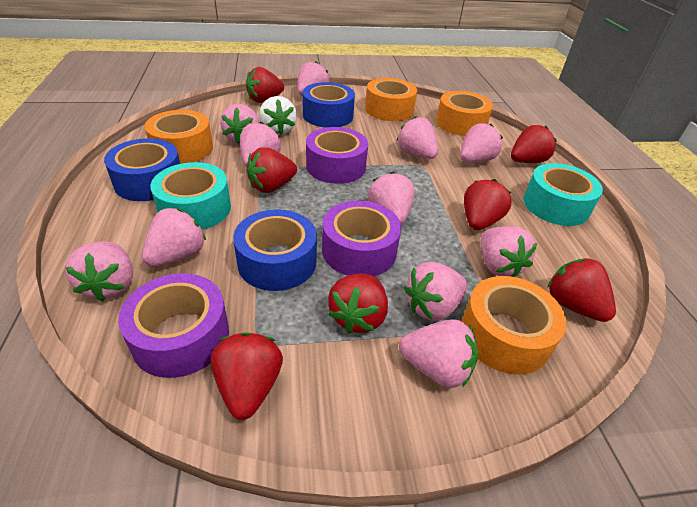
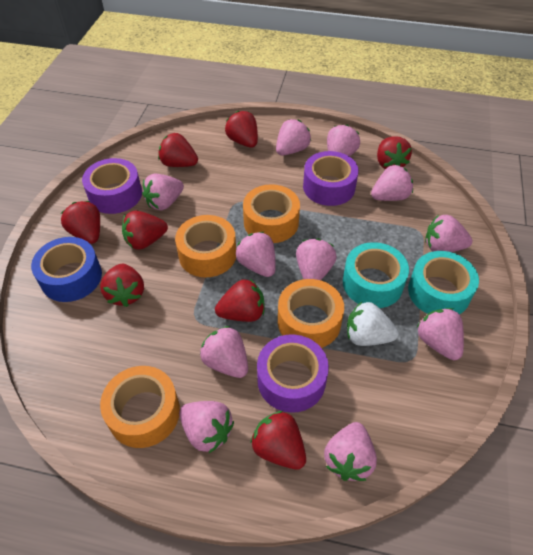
blue tape: 3 -> 1
red strawberry: 7 -> 8

